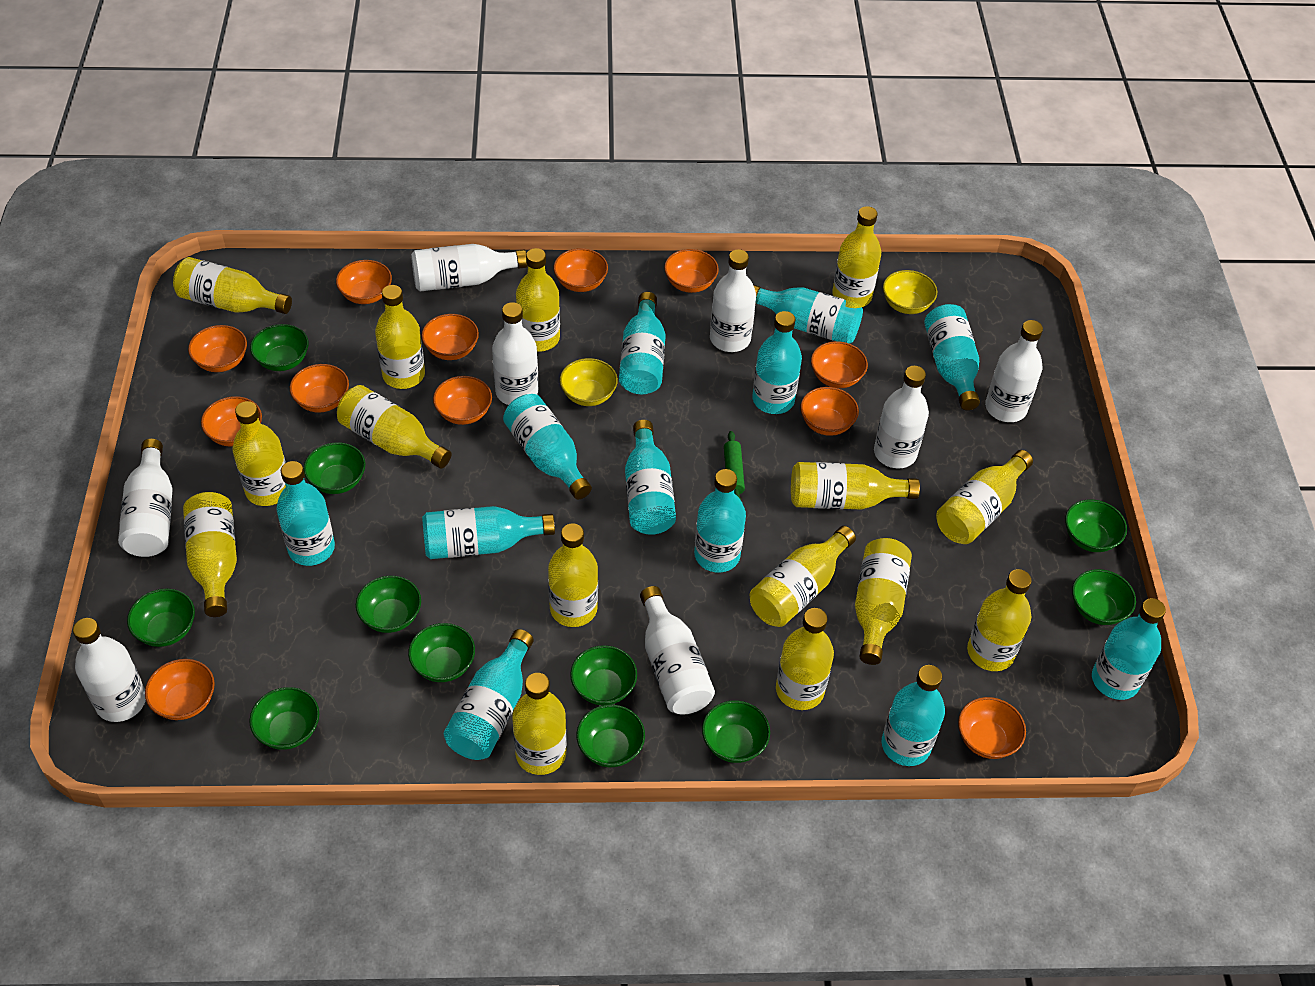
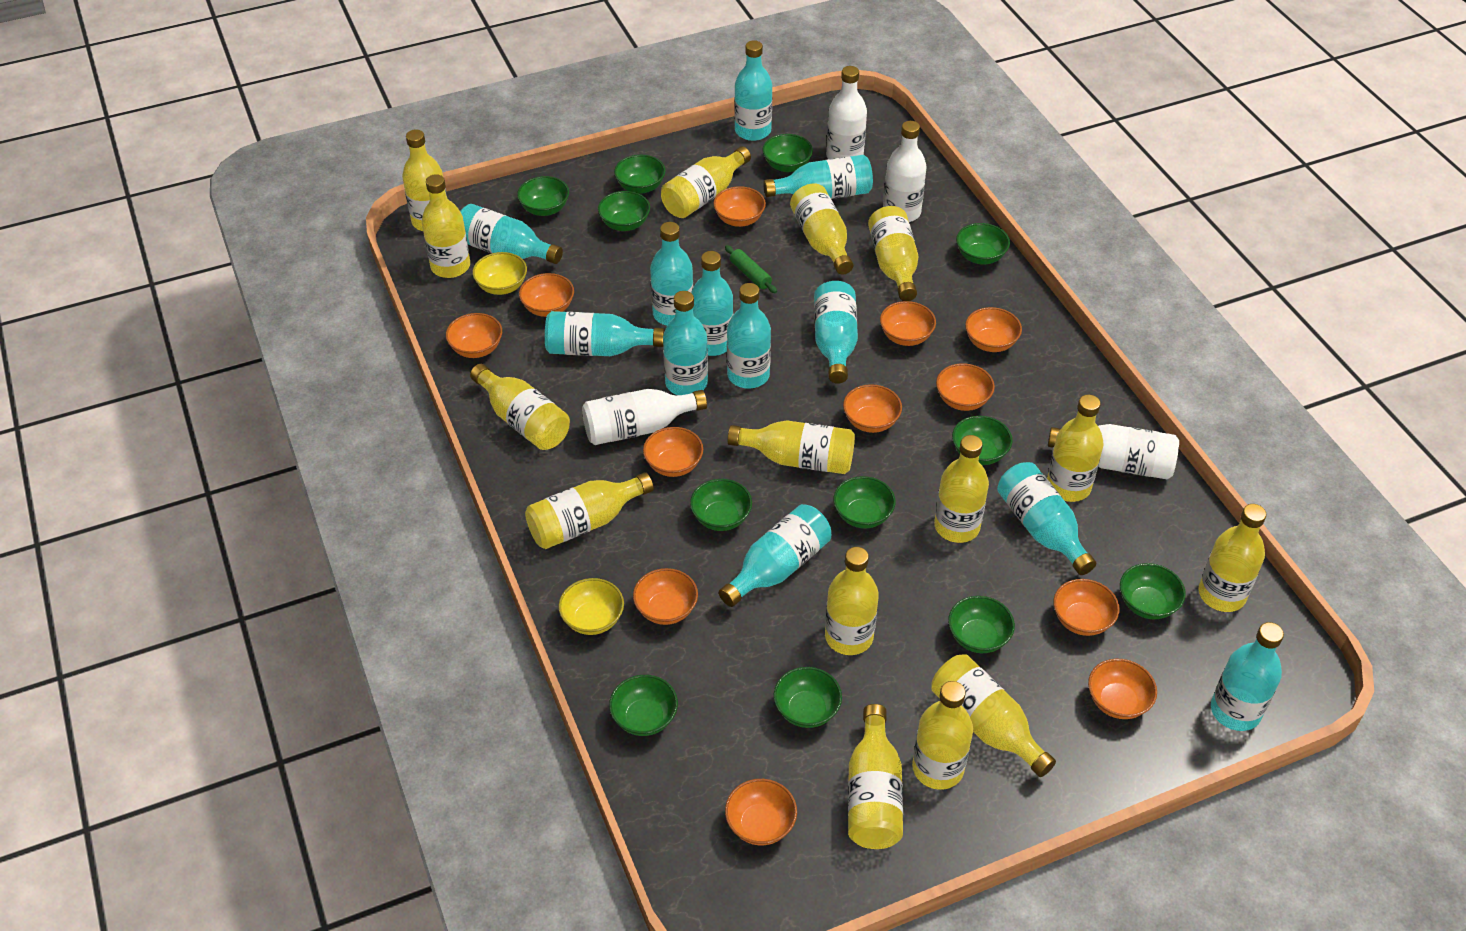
green bowl: 11 -> 12
white bottle: 8 -> 4

